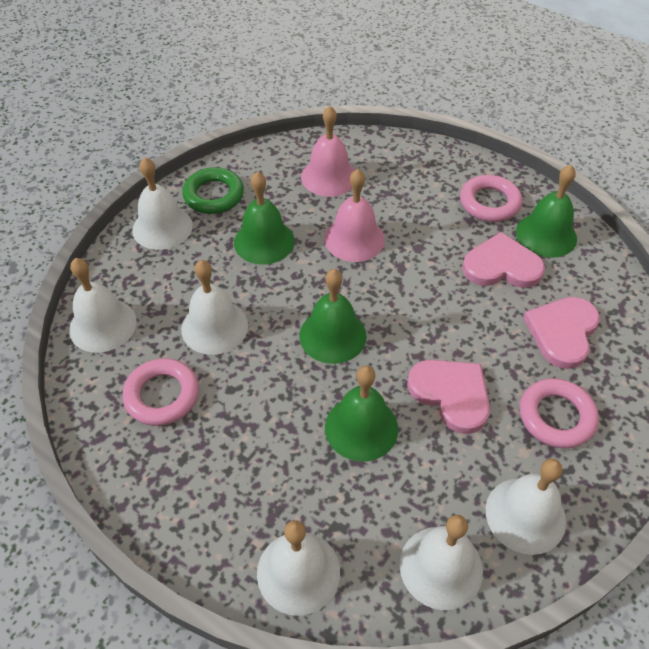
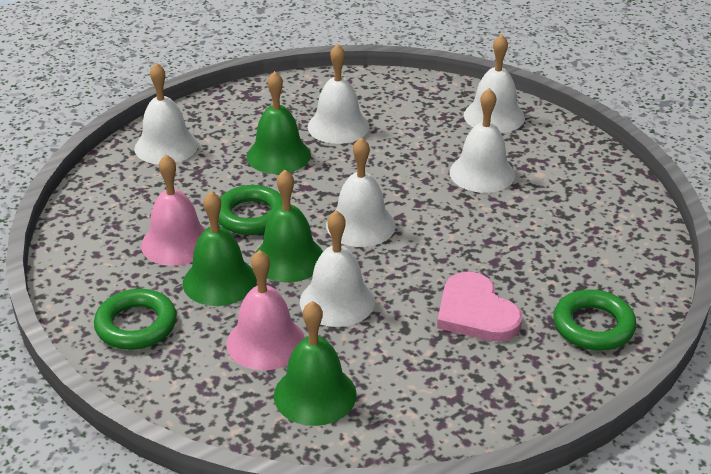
green ring: 1 -> 3
pink heart: 3 -> 1
pink ring: 3 -> 0

